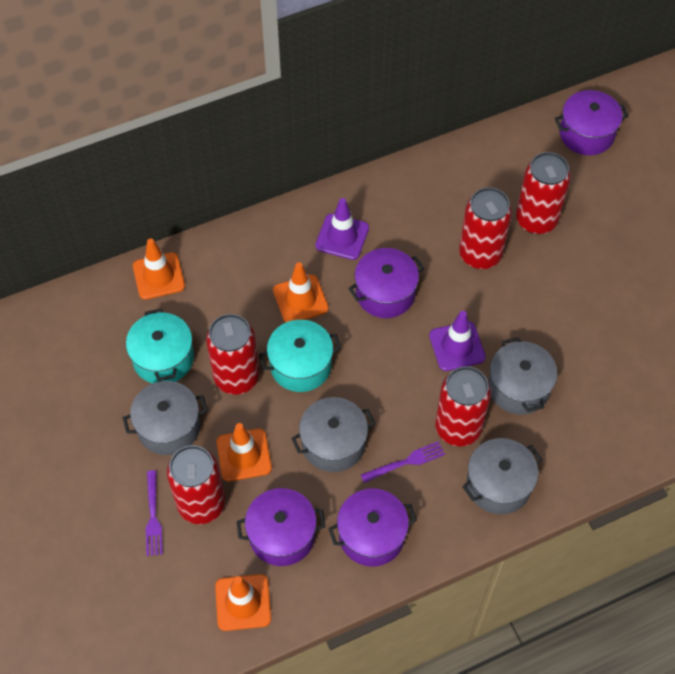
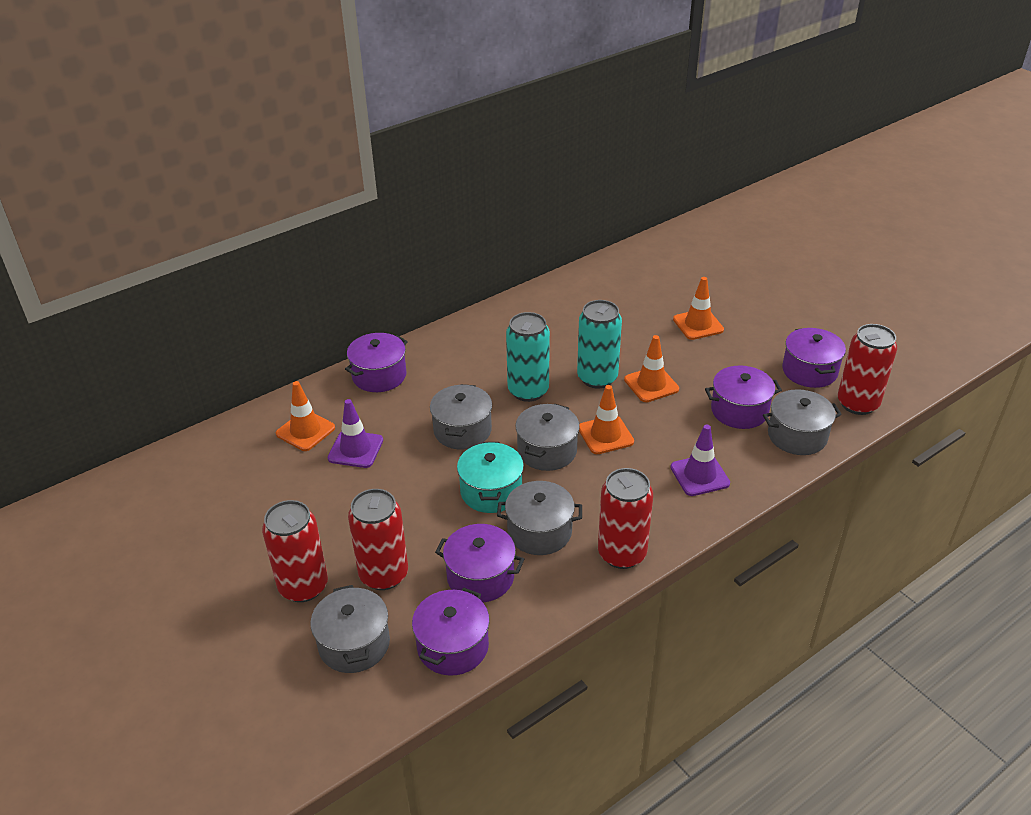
grey pot: 4 -> 5
purple fork: 2 -> 0
purple pot: 4 -> 5
red can: 5 -> 4
turquoise can: 0 -> 2
turquoise pot: 2 -> 1

